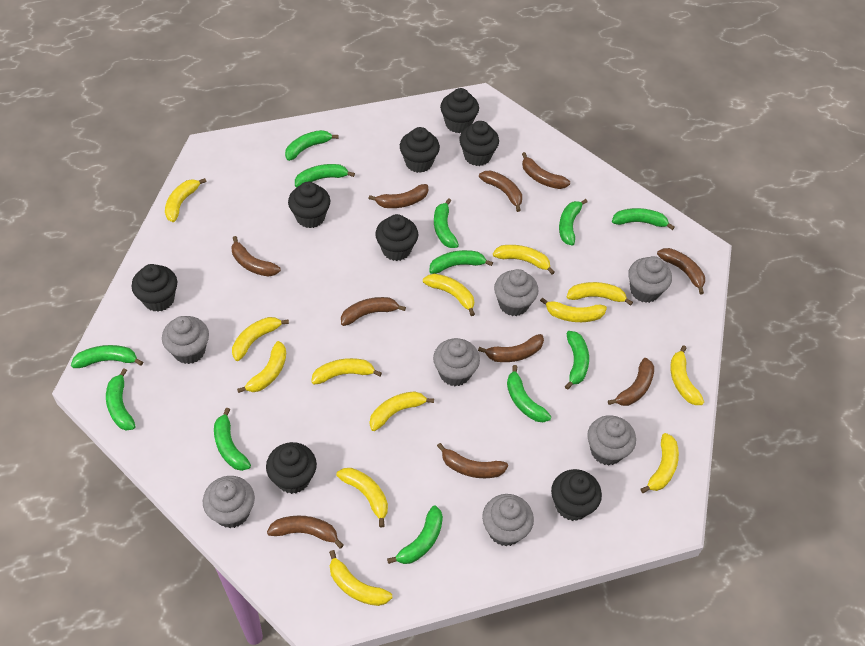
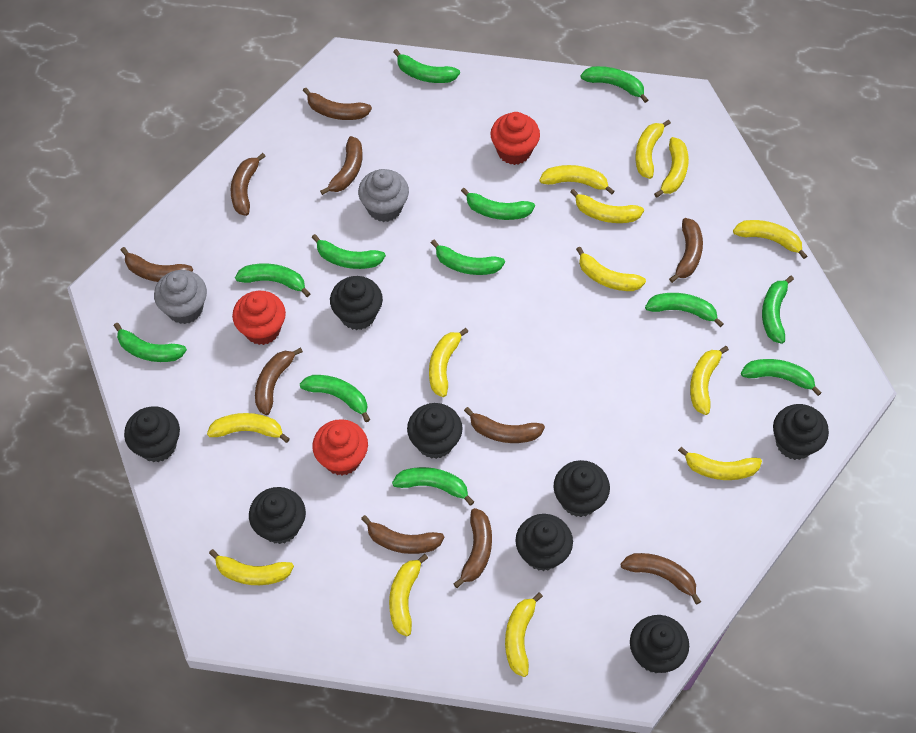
grey cupcake: 7 -> 2
red cupcake: 0 -> 3

